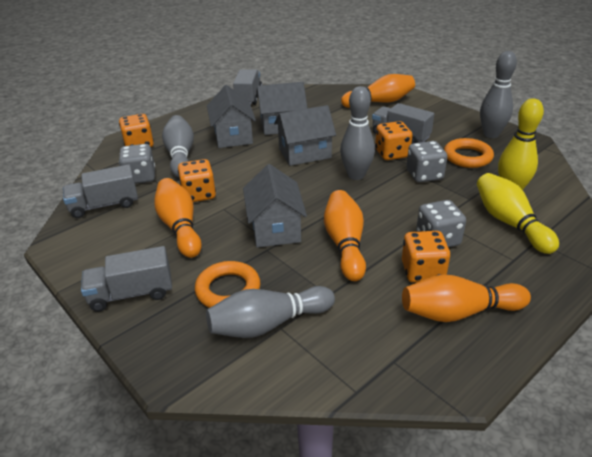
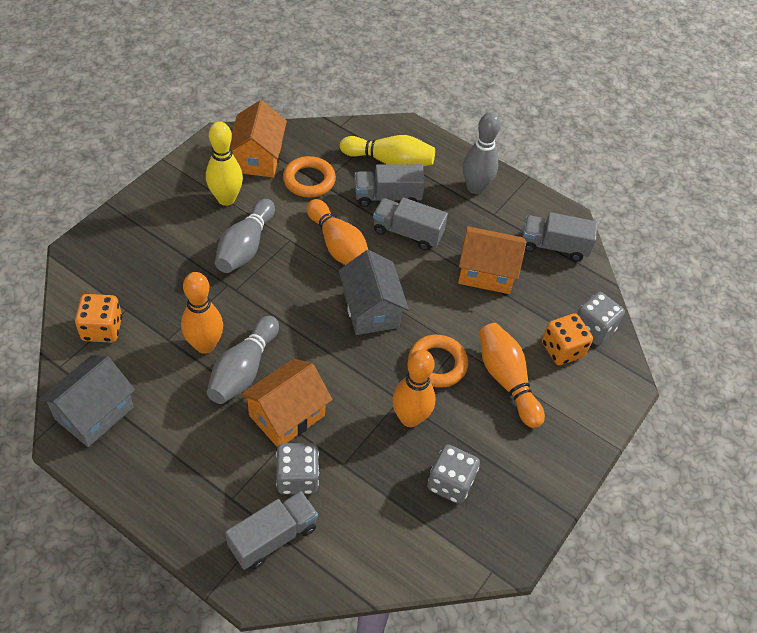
grey bowling pin: 4 -> 3
grey house: 4 -> 2
orange dice: 4 -> 2
orange house: 0 -> 3

